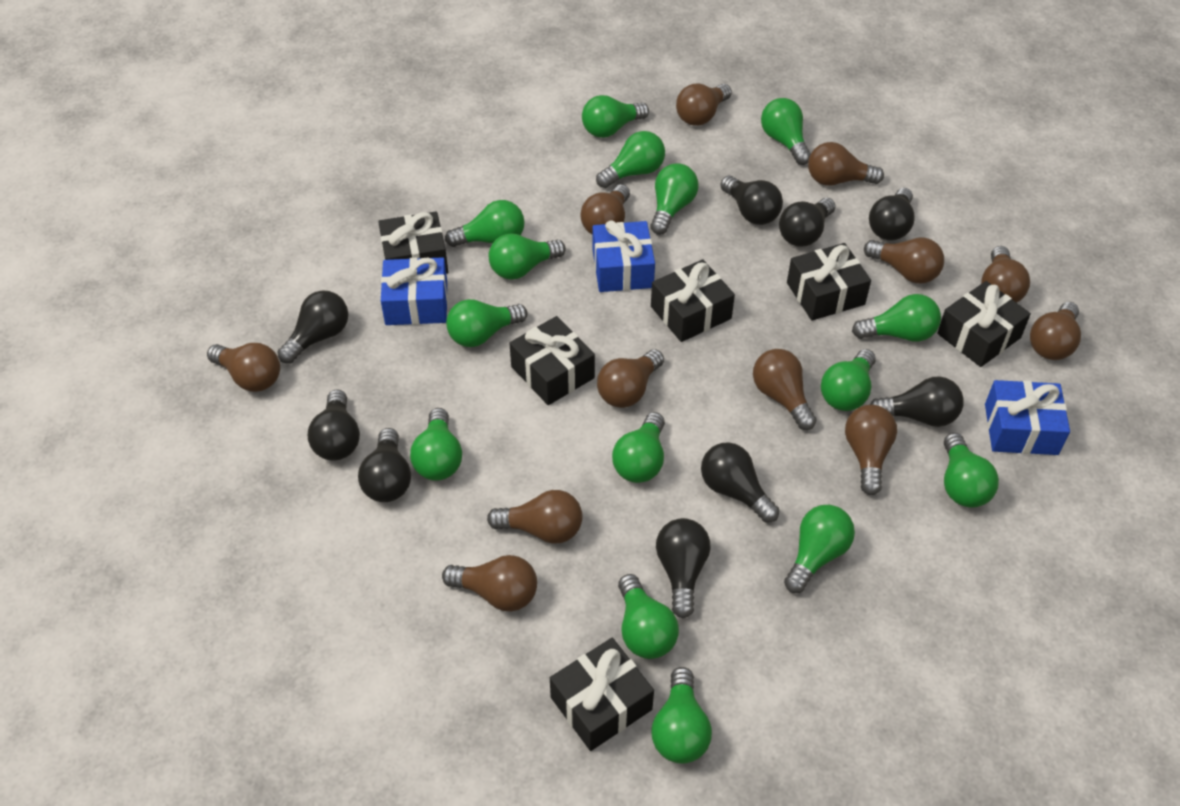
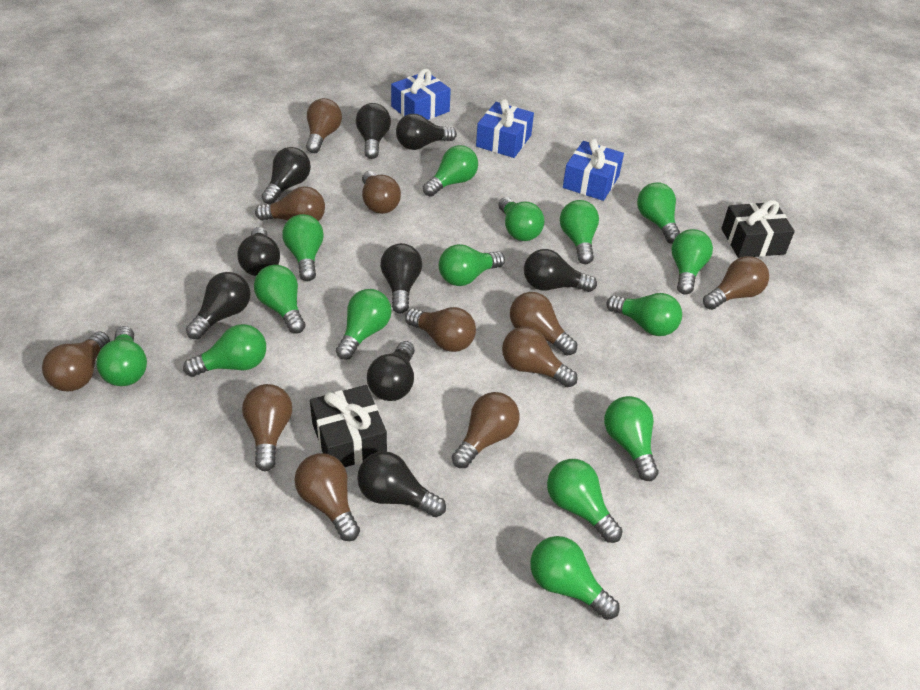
black gift: 6 -> 2
brown light bulb: 12 -> 11

